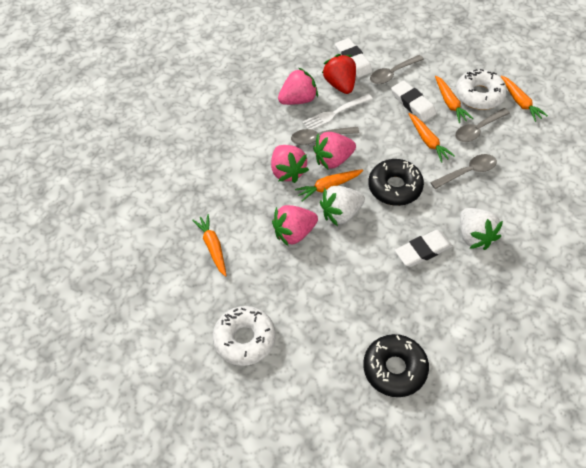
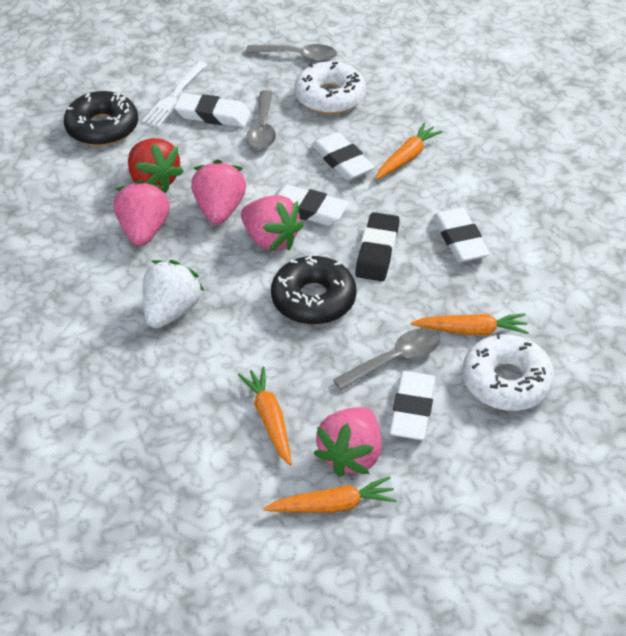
black eraser: 0 -> 1
grey spoon: 4 -> 3
orange carrot: 5 -> 4
white eraser: 3 -> 5
white strawberry: 2 -> 1

